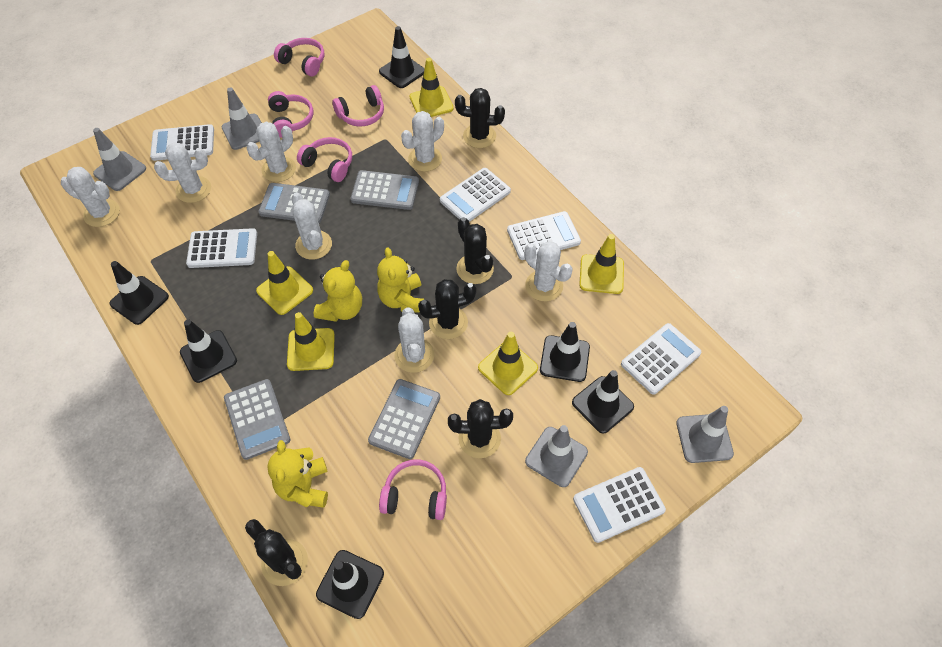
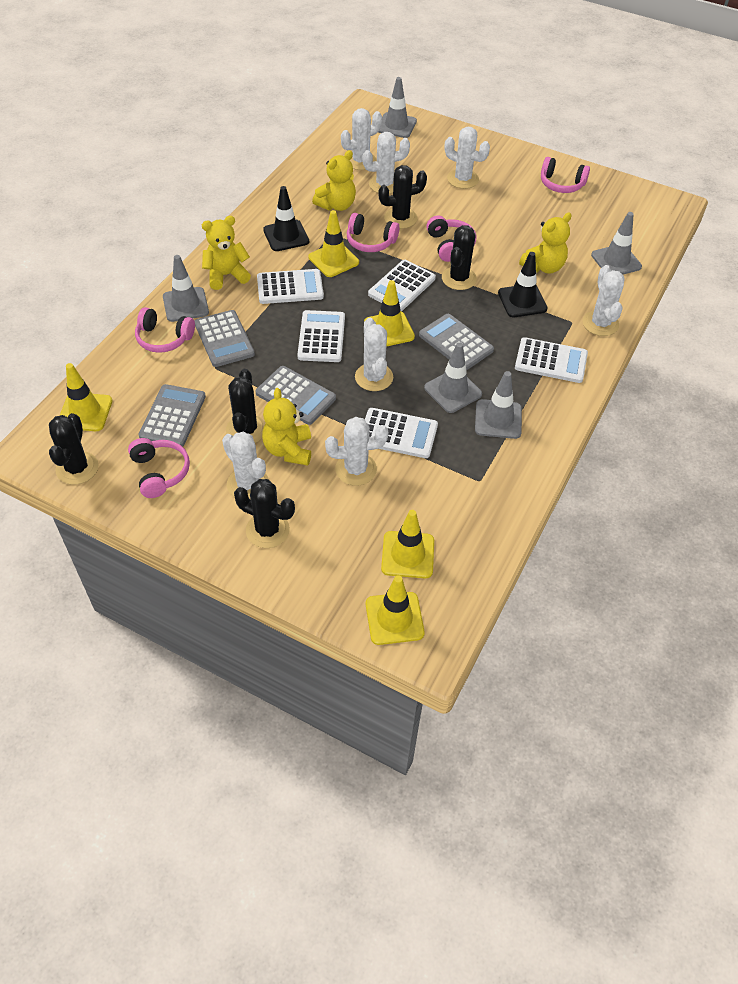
black traffic cone: 6 -> 2
grey traffic cone: 4 -> 5
white calculator: 6 -> 5
yellow teddy bear: 3 -> 4

